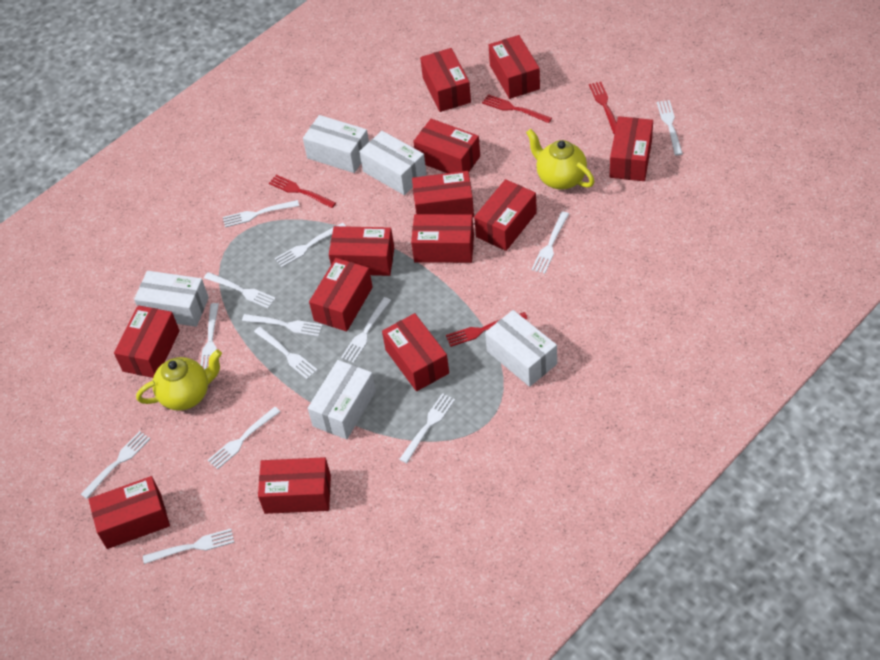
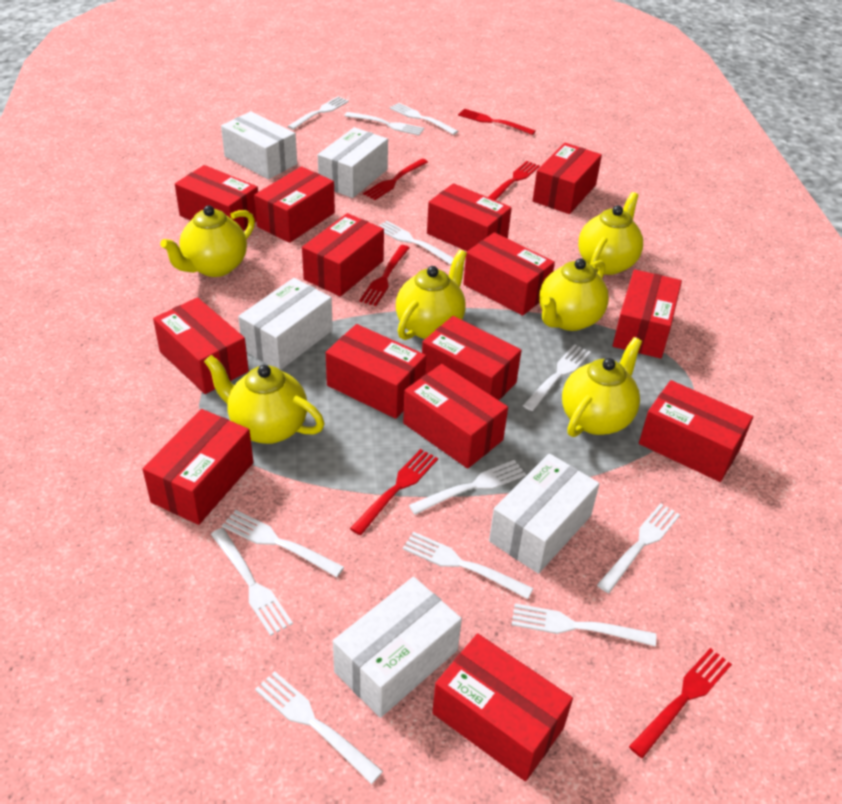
red box: 13 -> 14
red fork: 4 -> 6
white fork: 13 -> 12
yellow teapot: 2 -> 6

